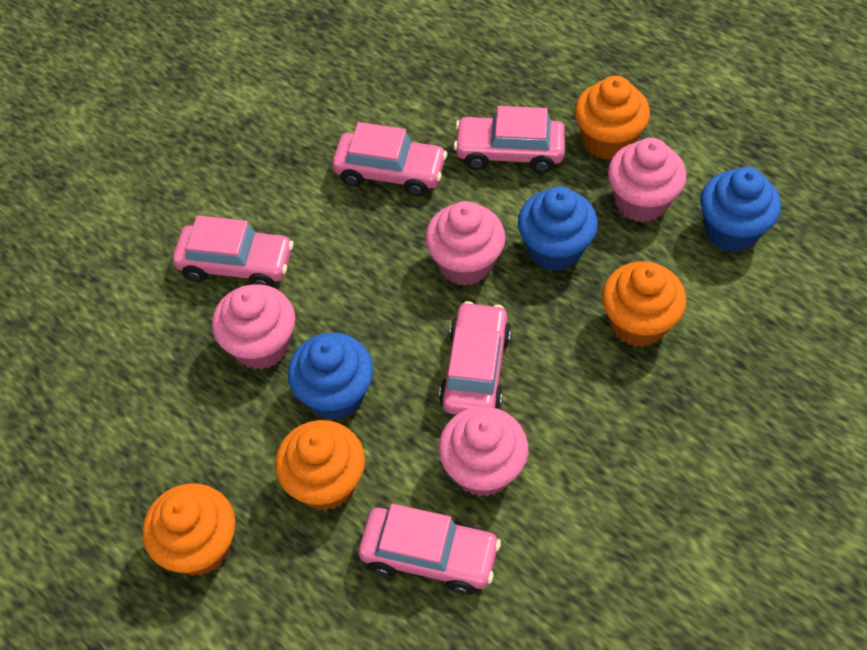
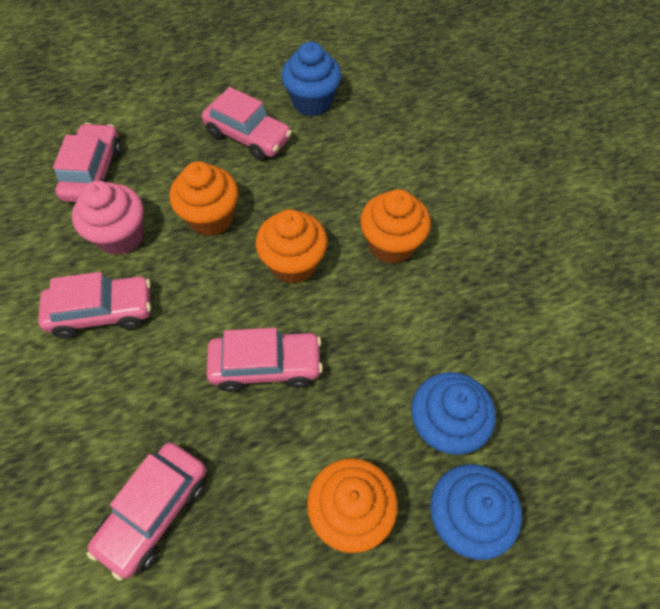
pink cupcake: 4 -> 1

